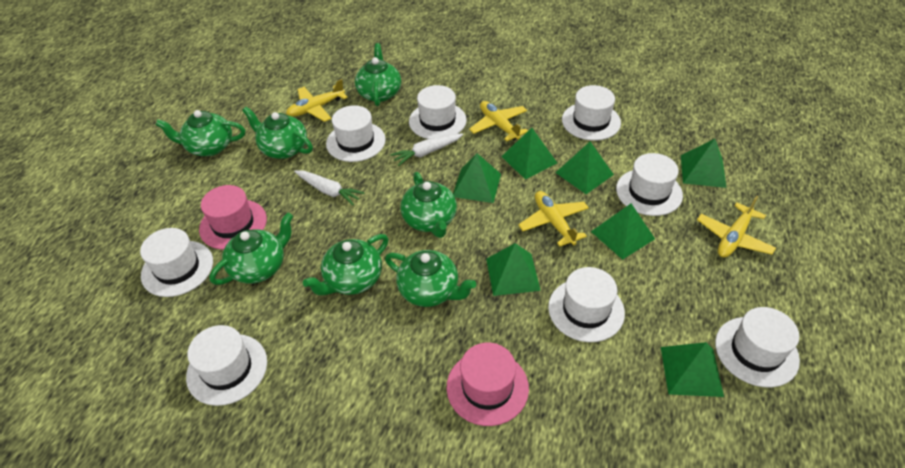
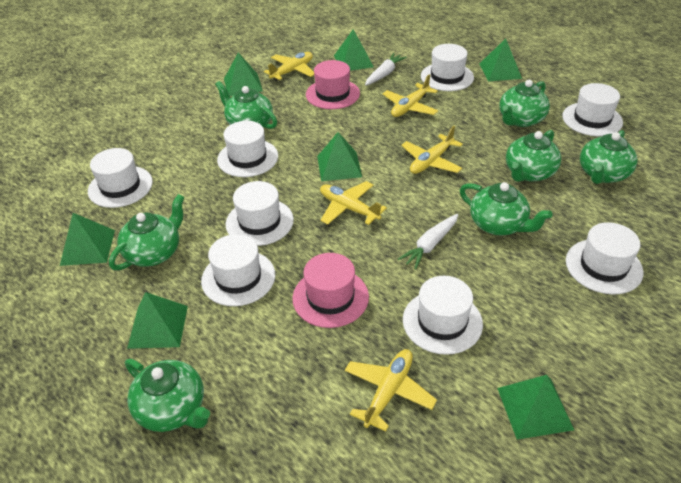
yellow plane: 4 -> 5

